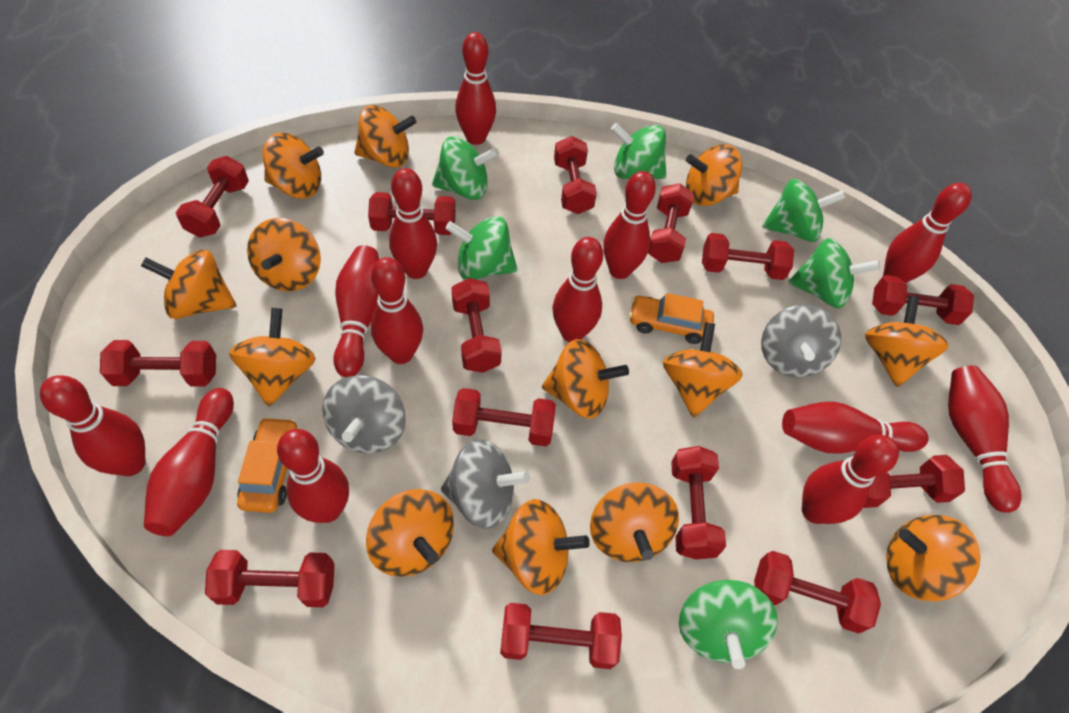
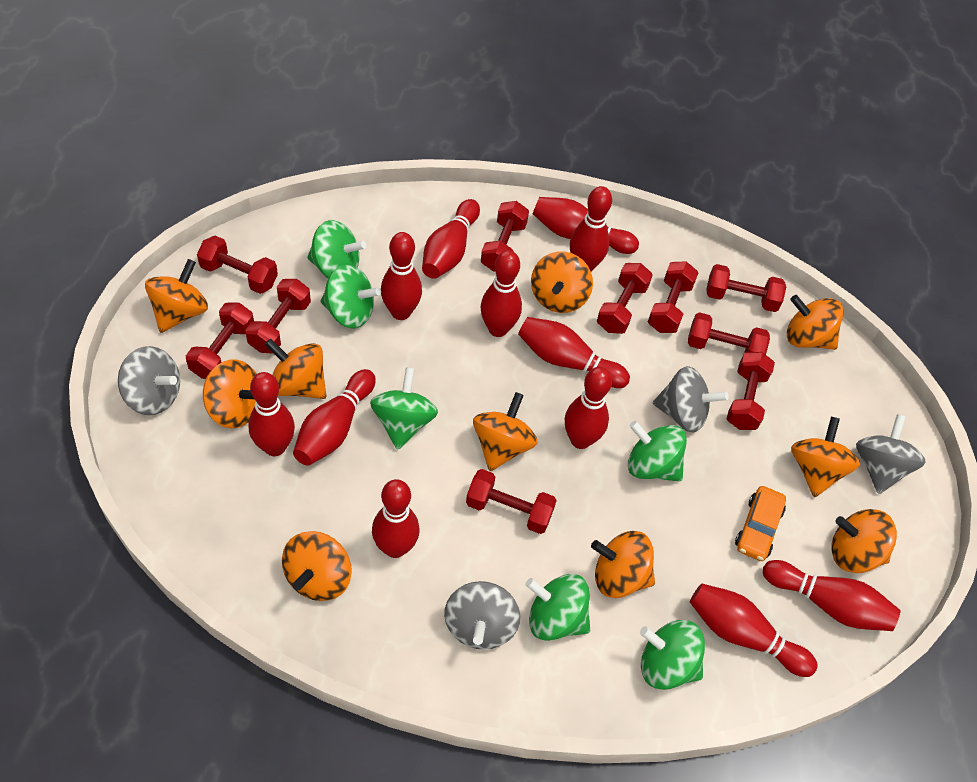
grey spinning top: 3 -> 4
orange car: 2 -> 1
orange spinning top: 13 -> 10
red bowling pin: 13 -> 12
red dumbbell: 14 -> 10

